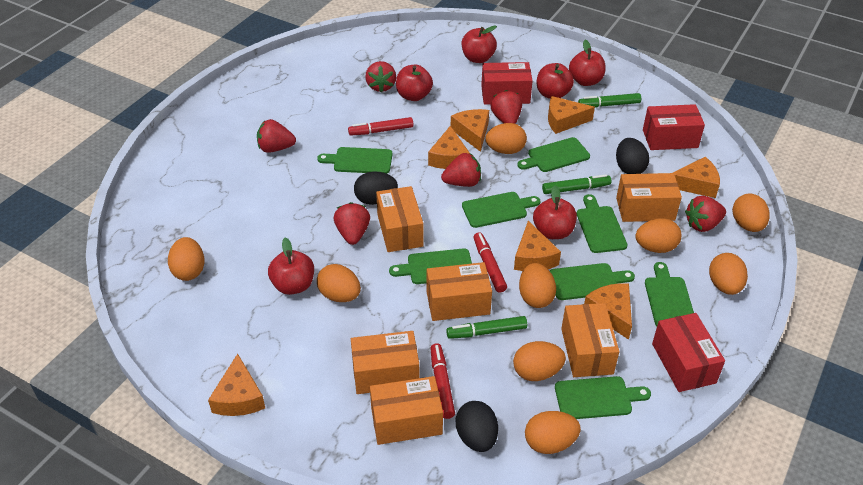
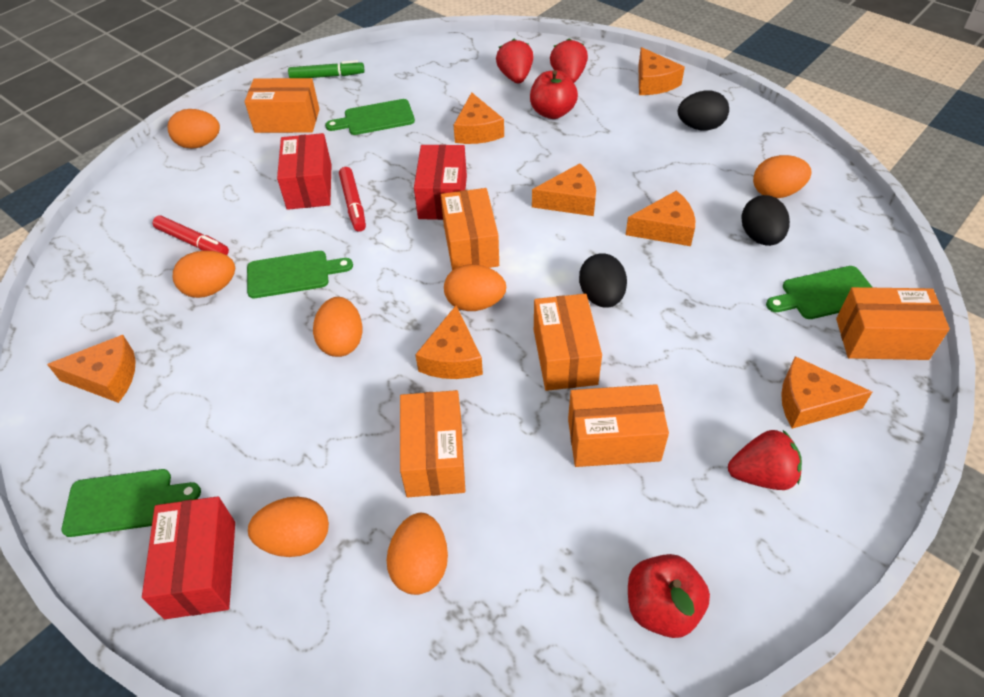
green cutting board: 8 -> 4
green marker: 3 -> 1
orange egg: 9 -> 7
red apple: 6 -> 2
red marker: 3 -> 2
red strawberry: 6 -> 3

